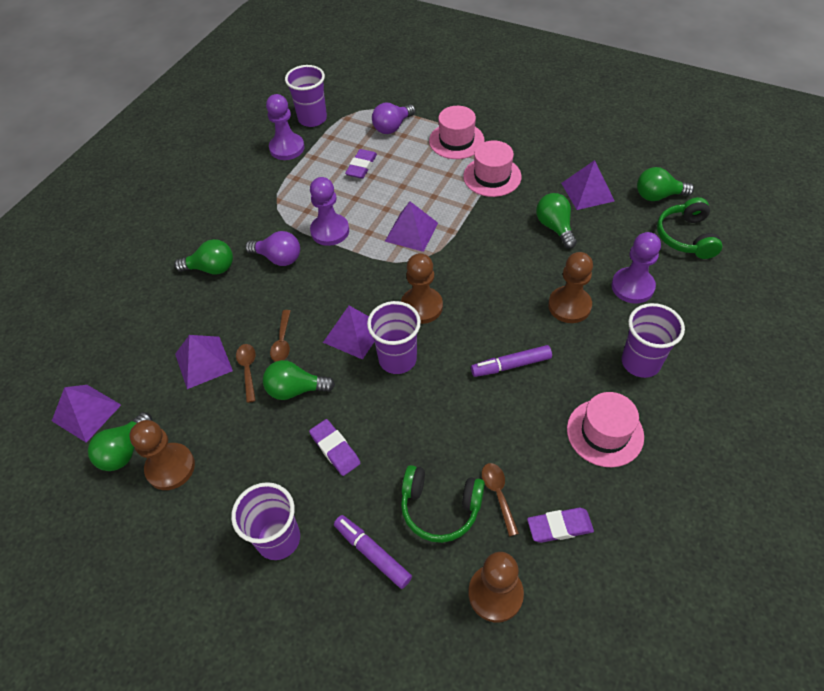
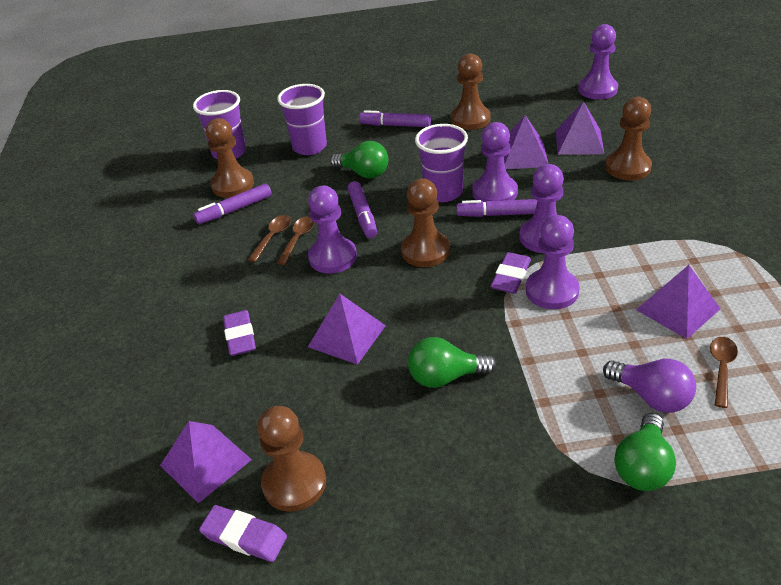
brown pawn: 4 -> 5
green headphones: 2 -> 0
green light bulb: 5 -> 3
pink hat: 3 -> 0
purple cup: 4 -> 3
purple light bulb: 2 -> 1
purple marker: 2 -> 4
purple pawn: 3 -> 5

